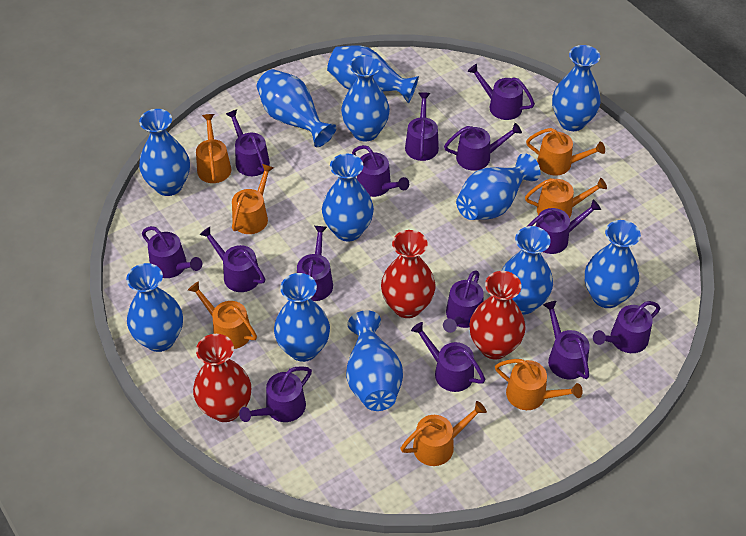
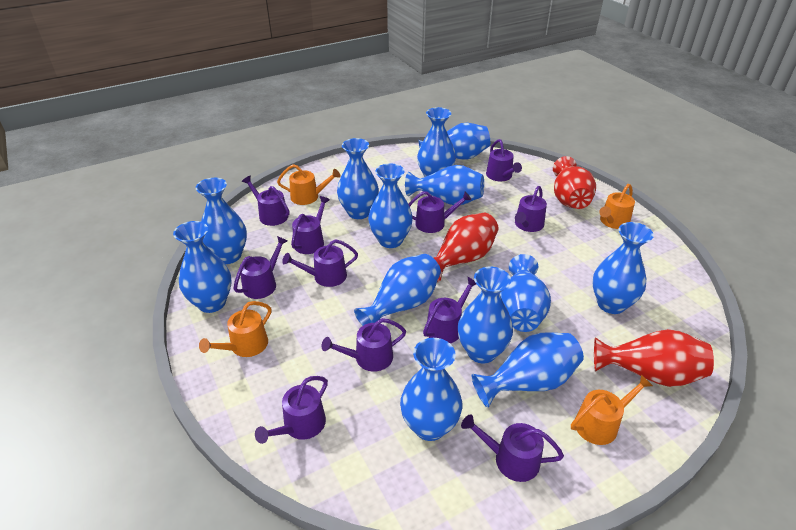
blue vase: 12 -> 13
orange watering can: 7 -> 4
purple watering can: 14 -> 11

